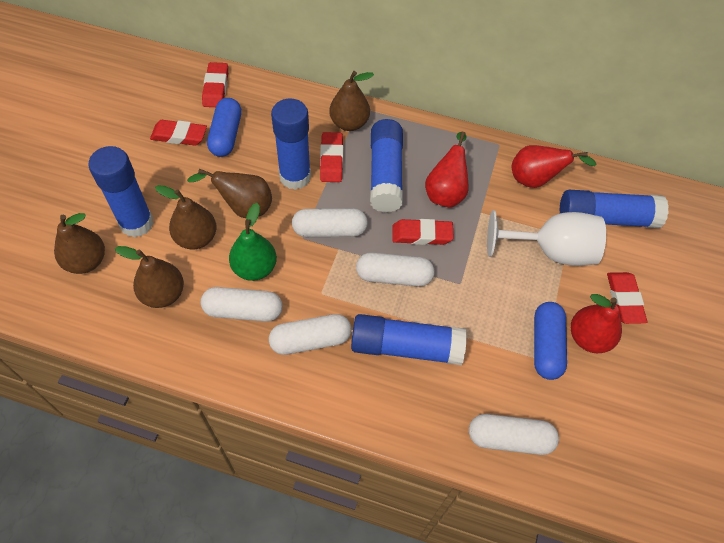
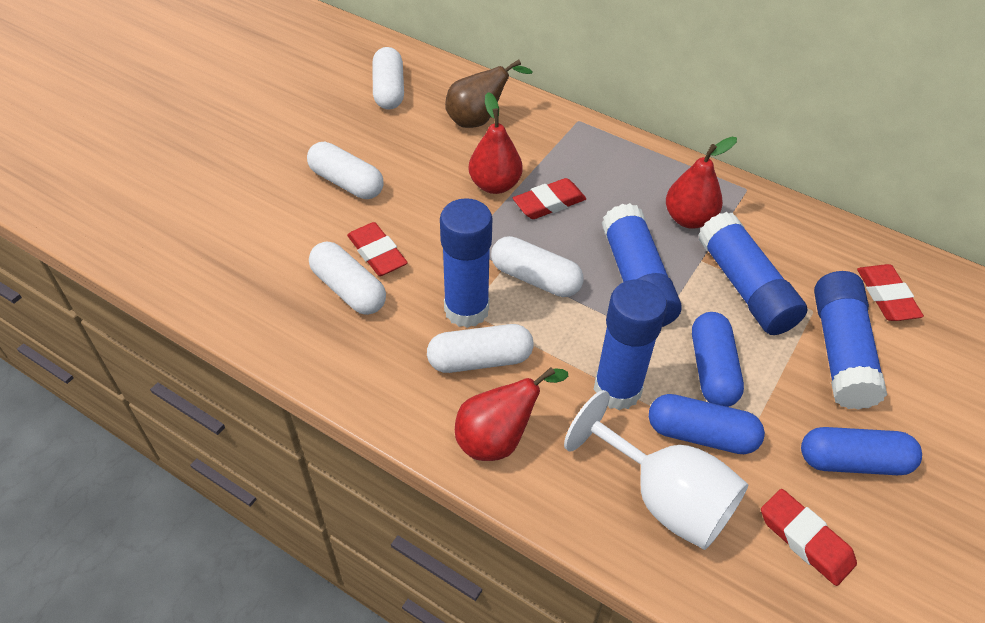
blue capsule: 2 -> 3
brown pear: 5 -> 1
green pear: 1 -> 0
red eraser: 5 -> 4

